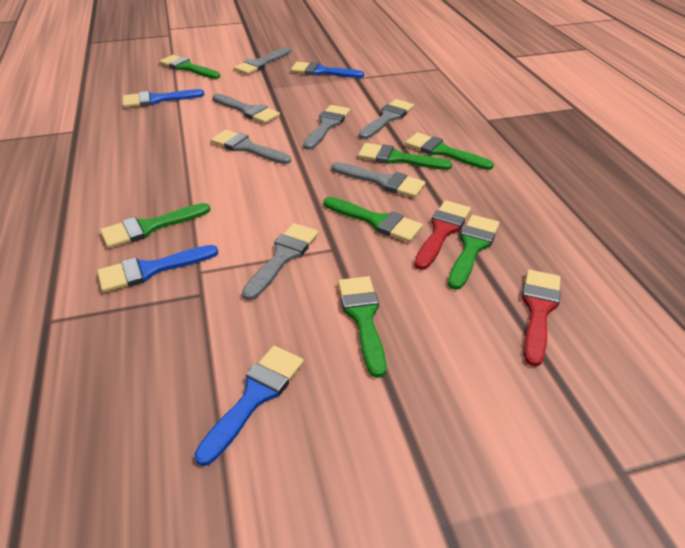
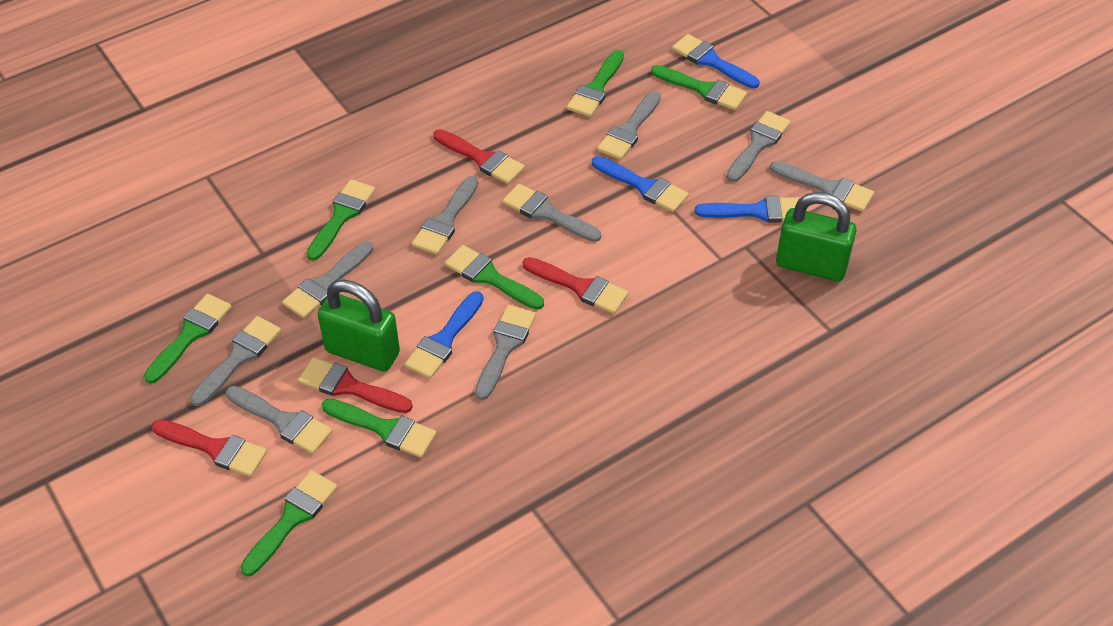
green padlock: 0 -> 2
grey brush: 7 -> 9
red brush: 2 -> 4

